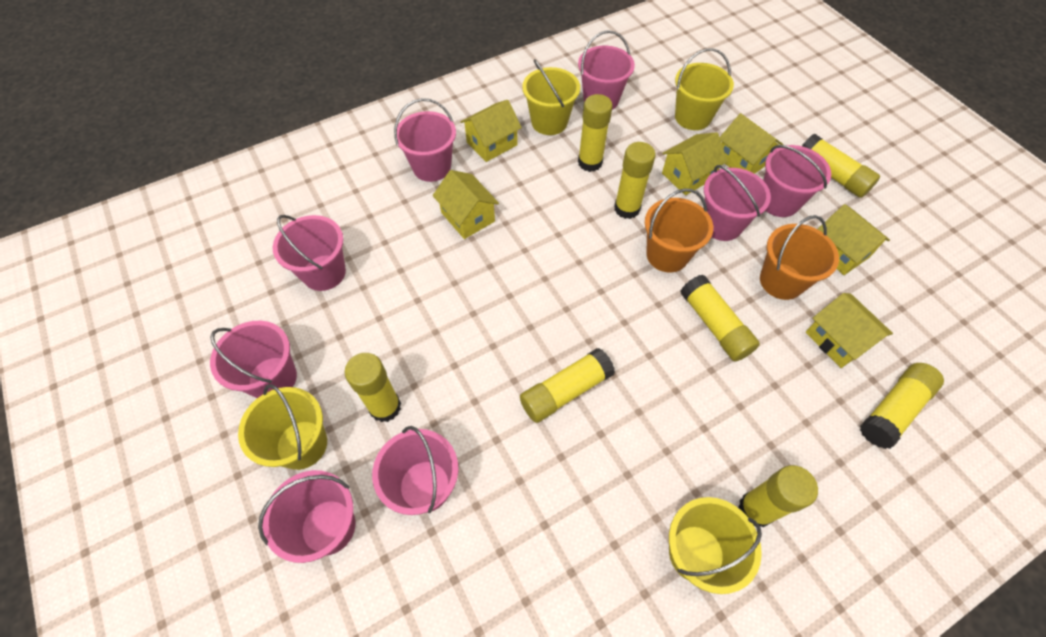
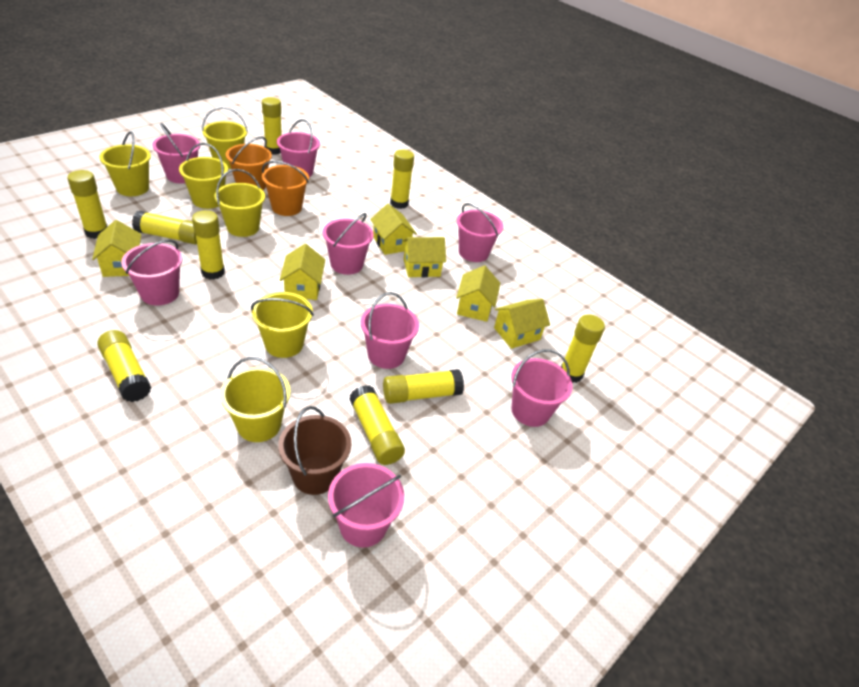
brown bucket: 0 -> 1
yellow bucket: 4 -> 6
yellow glue stick: 8 -> 9

